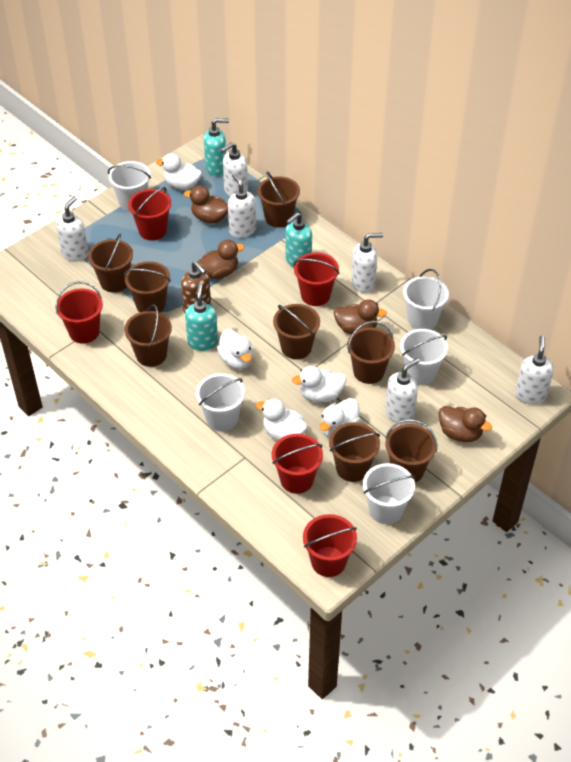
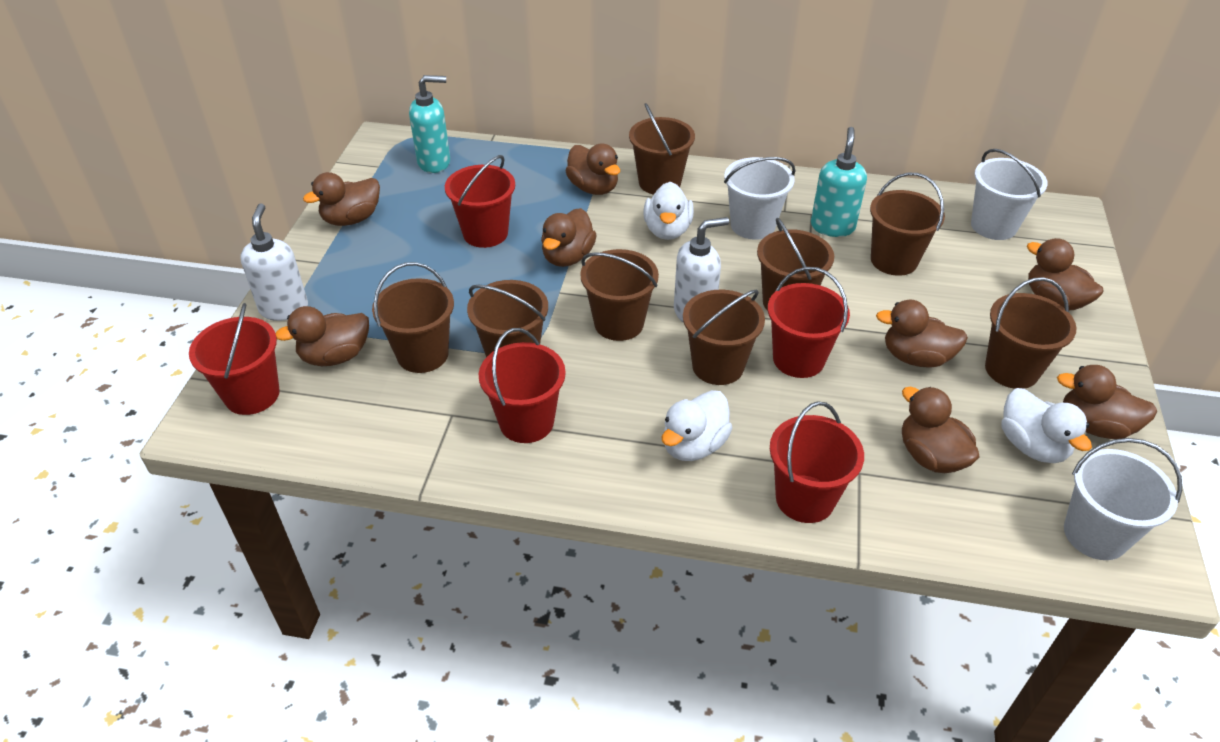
brown duck: 4 -> 8
brown soap dispenser: 1 -> 0
turquoise soap dispenser: 3 -> 2
white bucket: 5 -> 3
white duck: 5 -> 3
white soap dispenser: 6 -> 2

